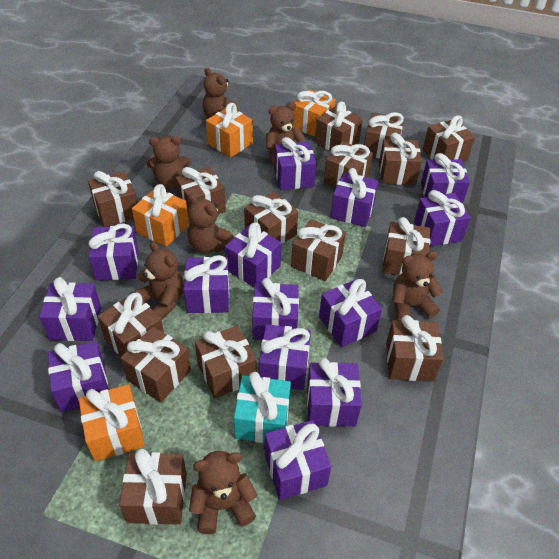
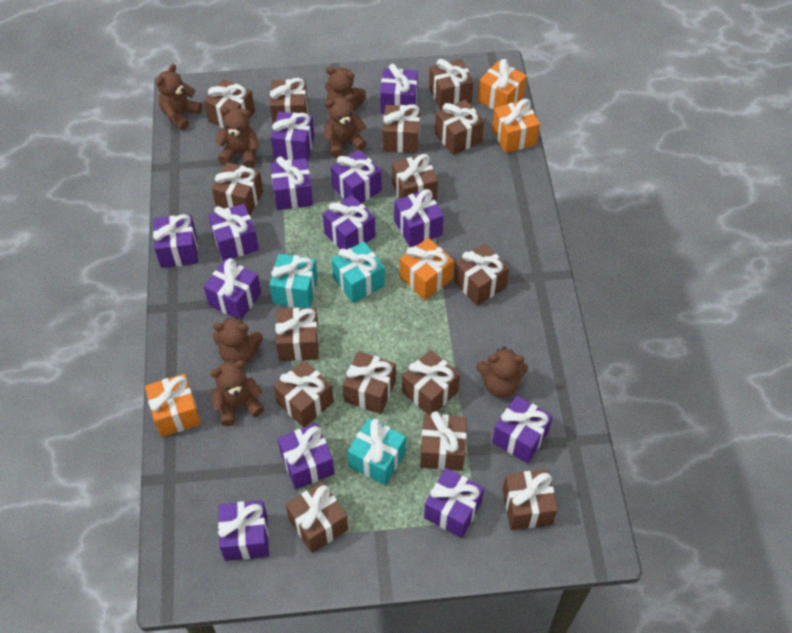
purple gift: 14 -> 13
turquoise gift: 1 -> 3

